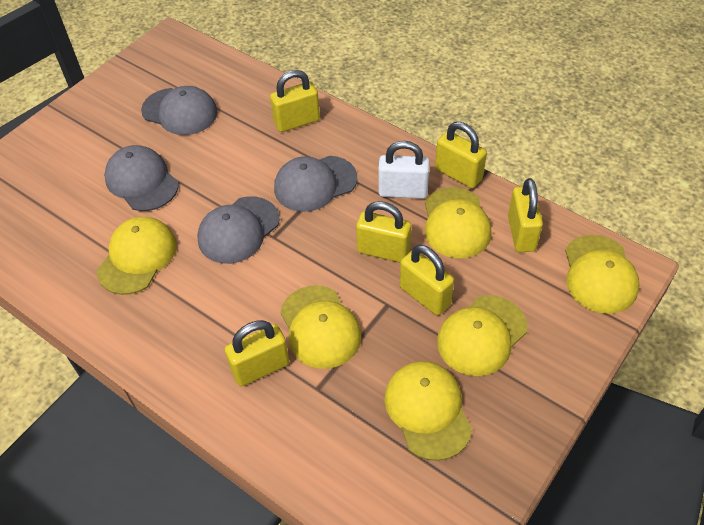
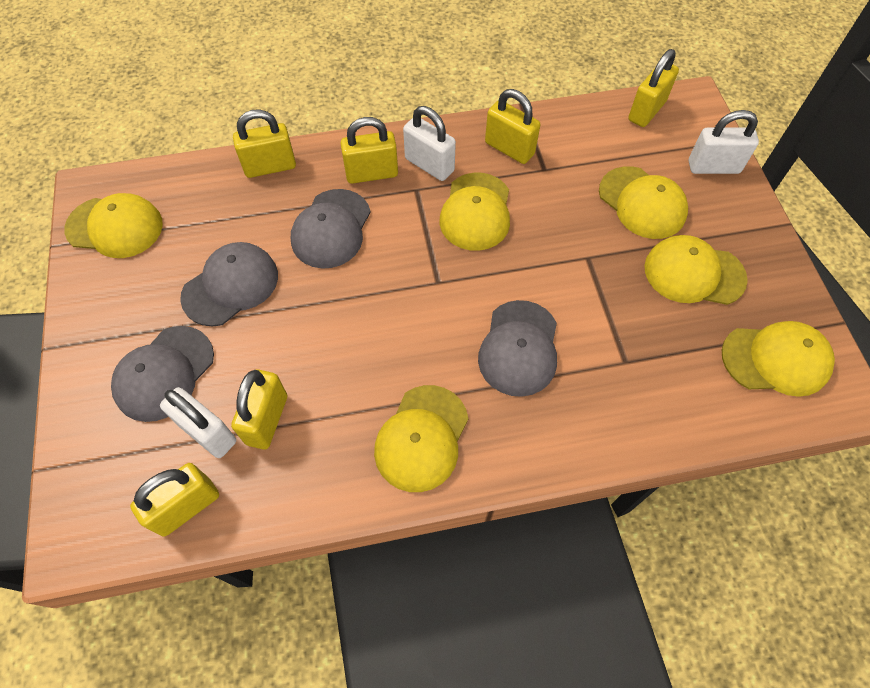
white padlock: 1 -> 3

